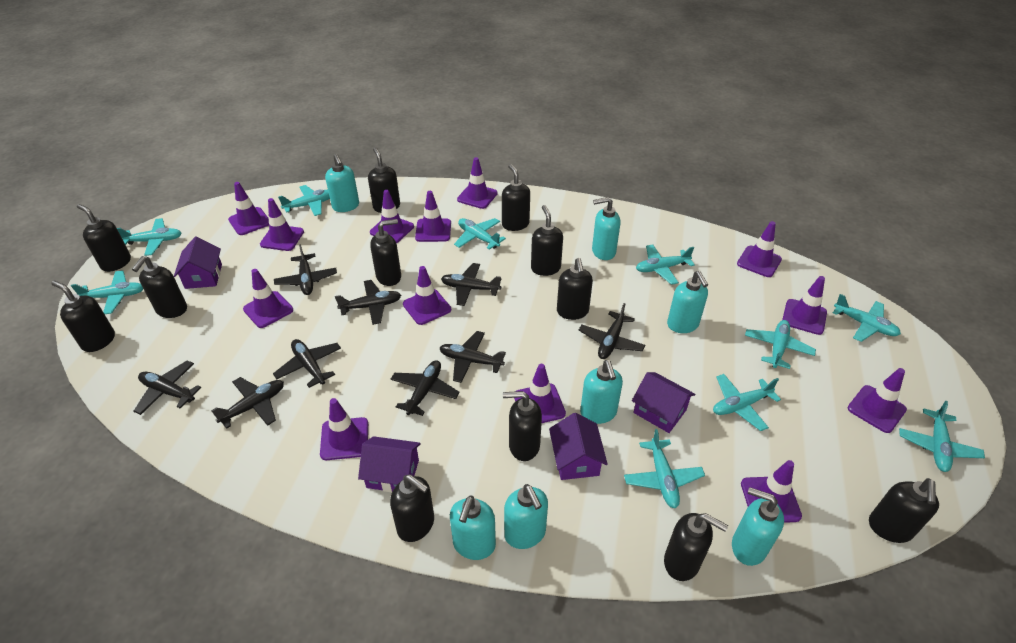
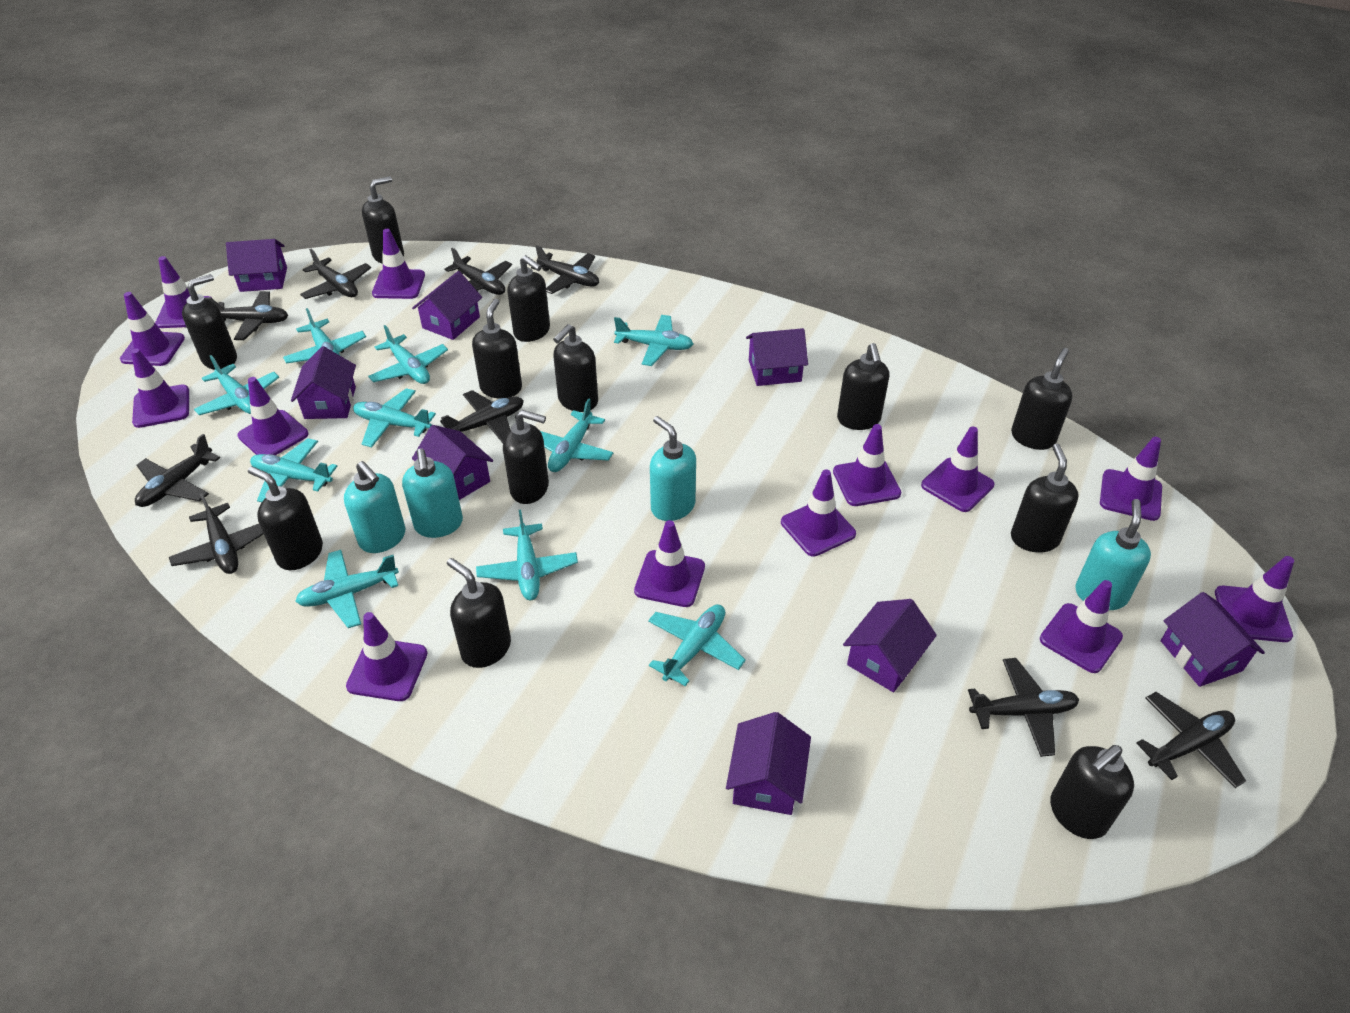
purple house: 4 -> 8
turquoise soap dispenser: 7 -> 4

